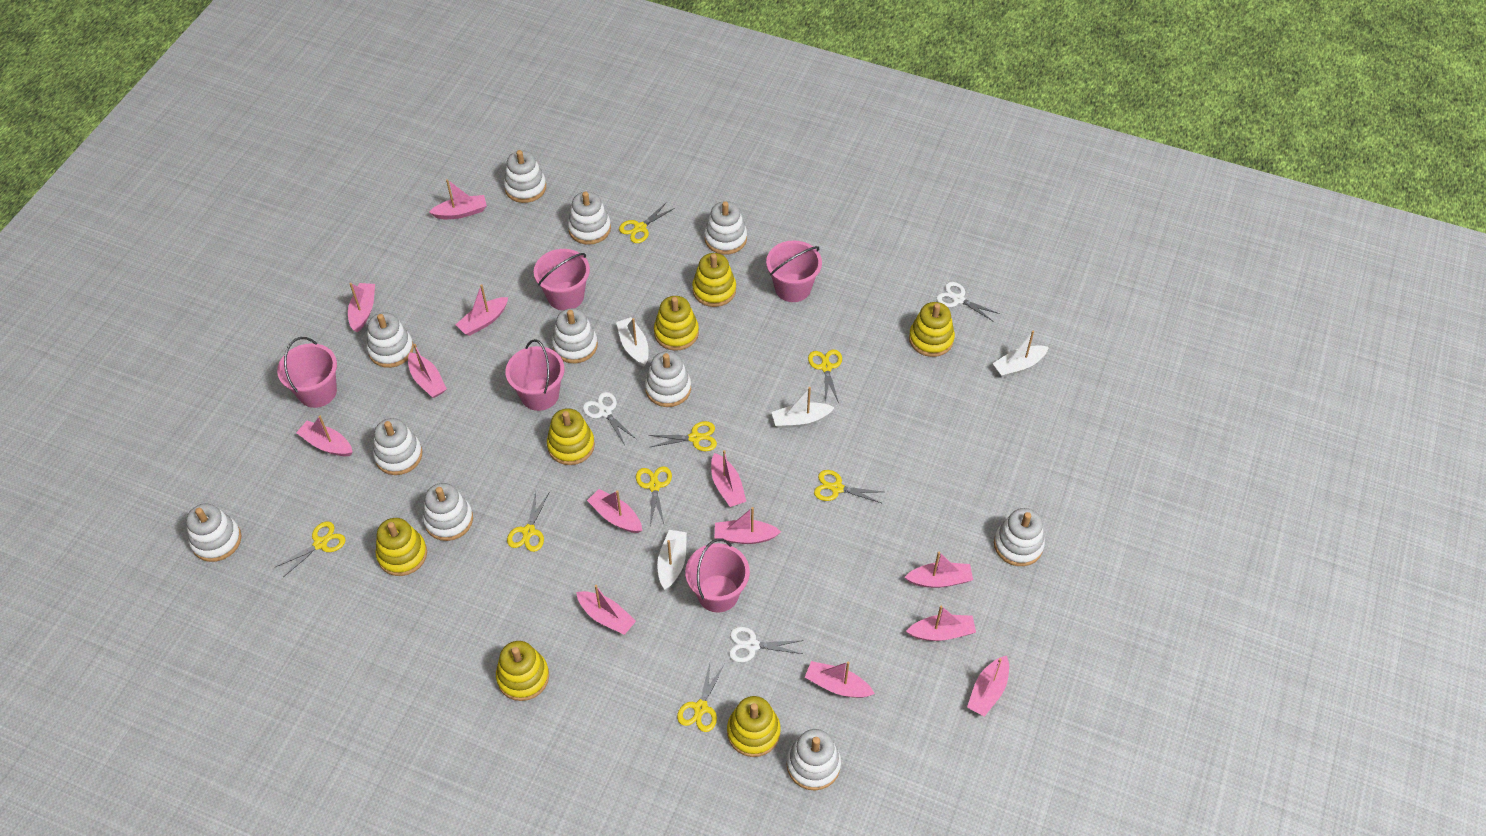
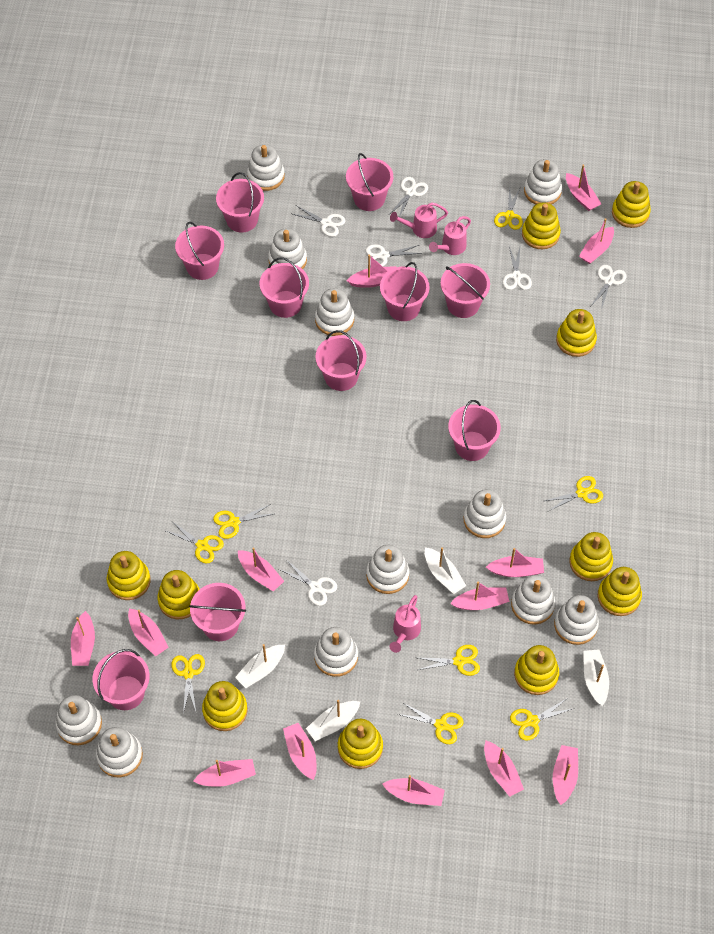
pink bucket: 5 -> 10
pink watering can: 0 -> 3
white scissors: 3 -> 6
yellow stacking toy: 7 -> 10

